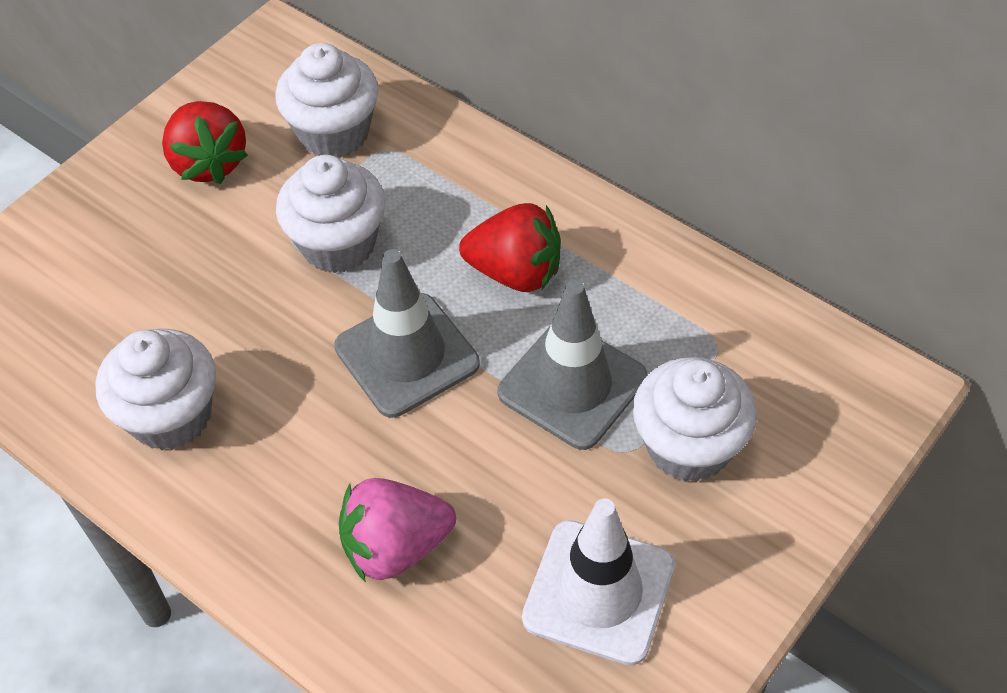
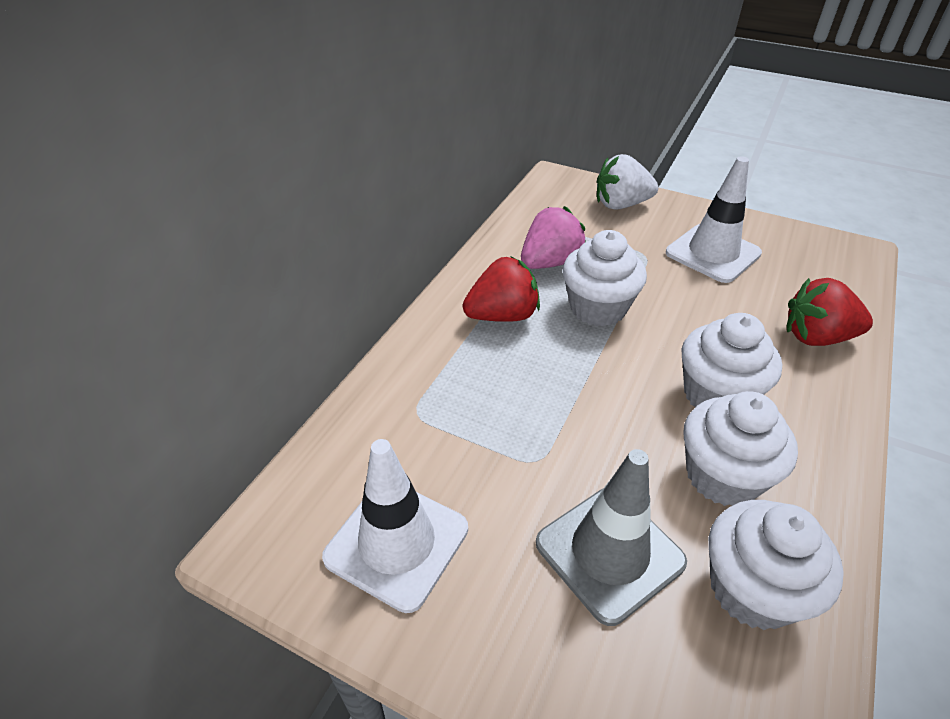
grey traffic cone: 2 -> 1
white strawberry: 0 -> 1
white traffic cone: 1 -> 2

